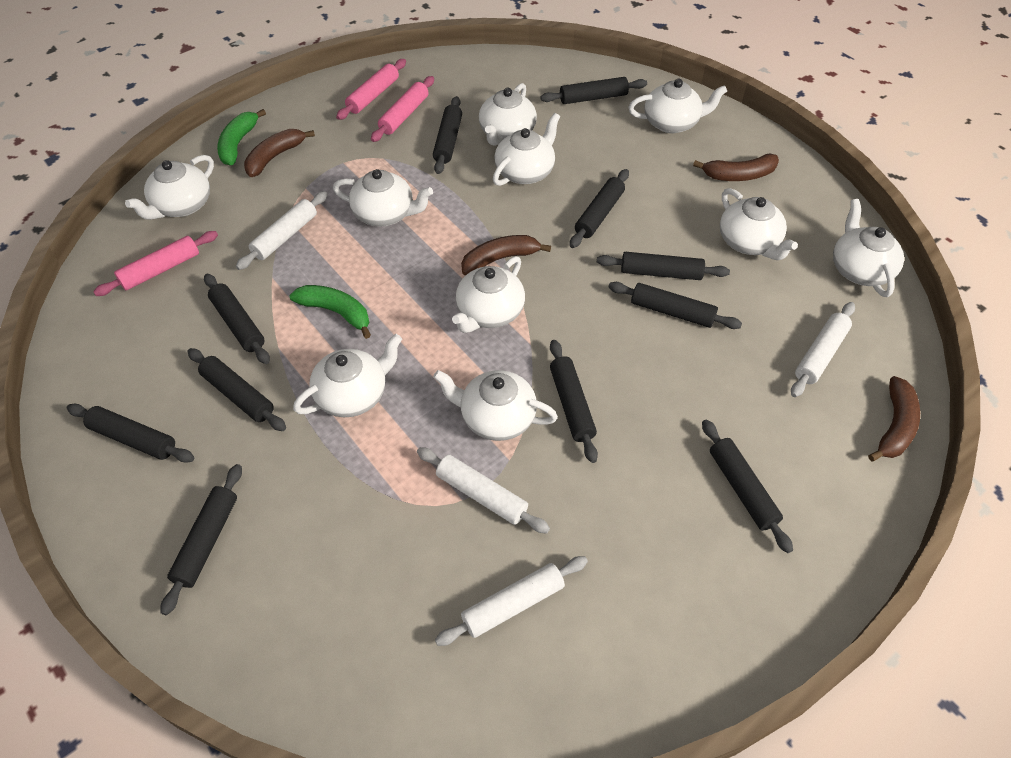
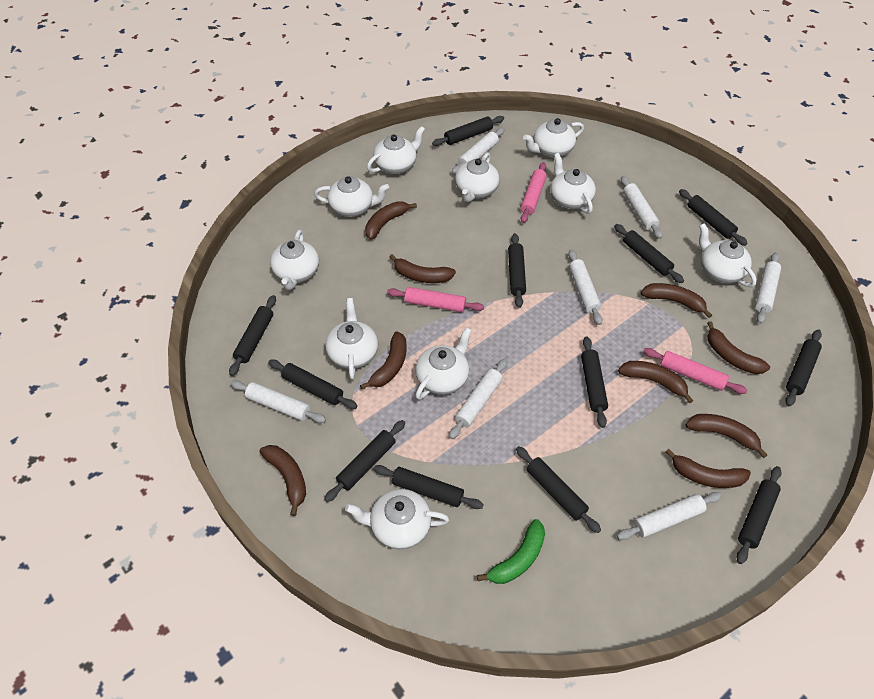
black rolling pin: 11 -> 12
brown banana: 4 -> 9
green banana: 2 -> 1
white rolling pin: 4 -> 7

